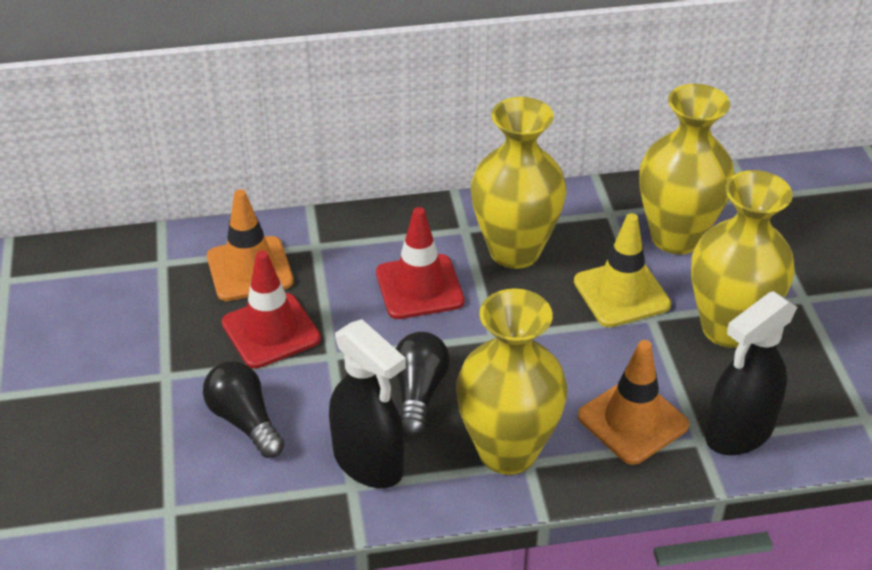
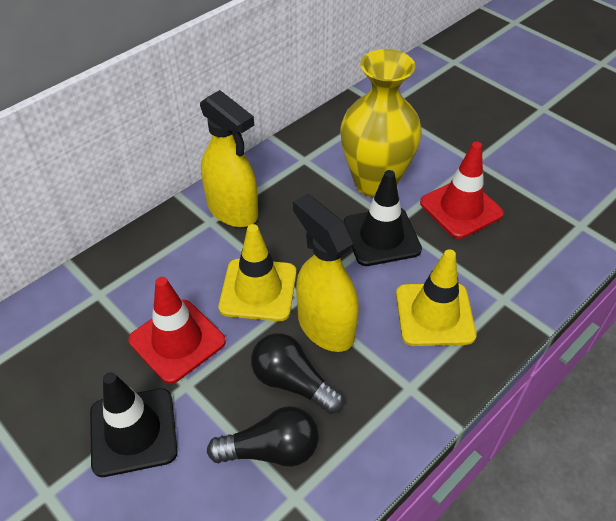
black spray bottle: 2 -> 0
black traffic cone: 0 -> 2
orange traffic cone: 2 -> 0
yellow spray bottle: 0 -> 2
yellow traffic cone: 1 -> 2
yellow vase: 4 -> 1

